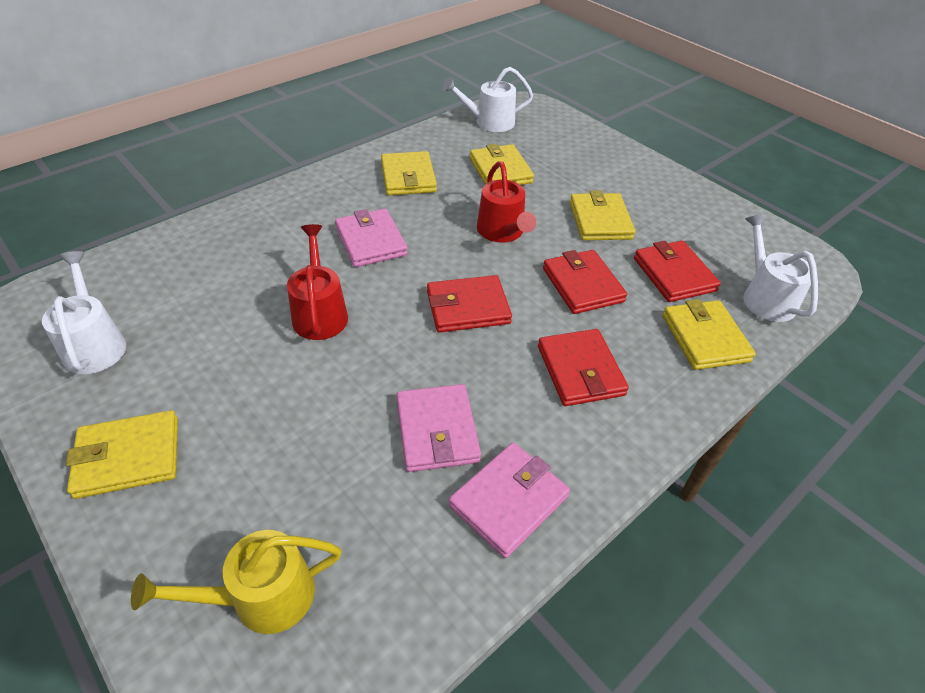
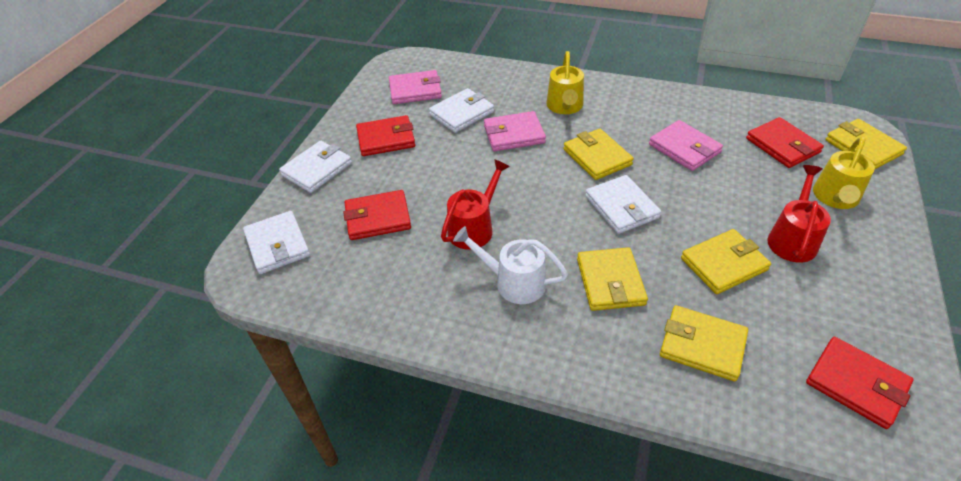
white wallet: 0 -> 4
white watering can: 3 -> 1
yellow watering can: 1 -> 2

